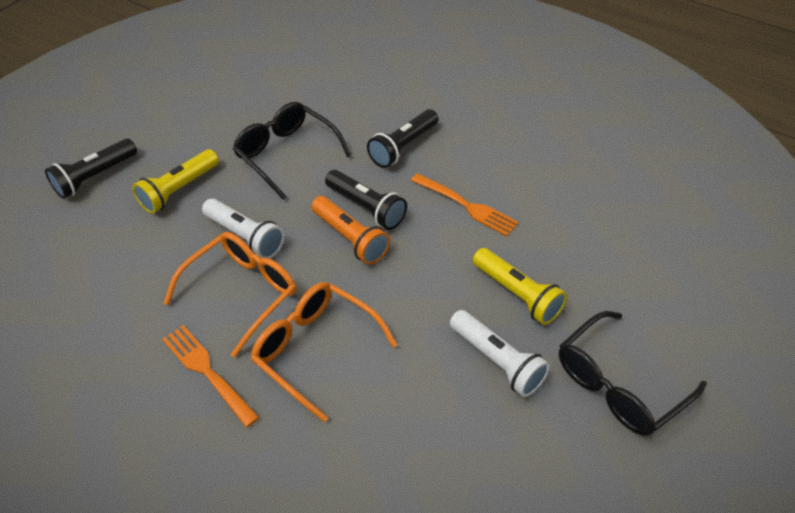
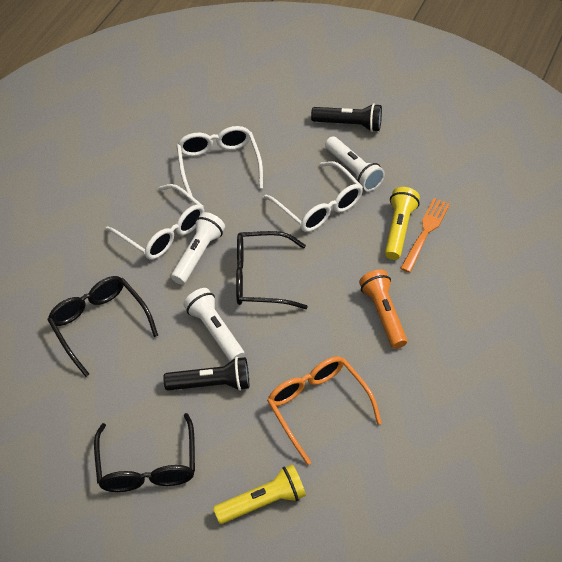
black flashlight: 3 -> 2
black glasses: 2 -> 3
orange fork: 2 -> 1
orange glasses: 2 -> 1
white flashlight: 2 -> 3
white glasses: 0 -> 3

